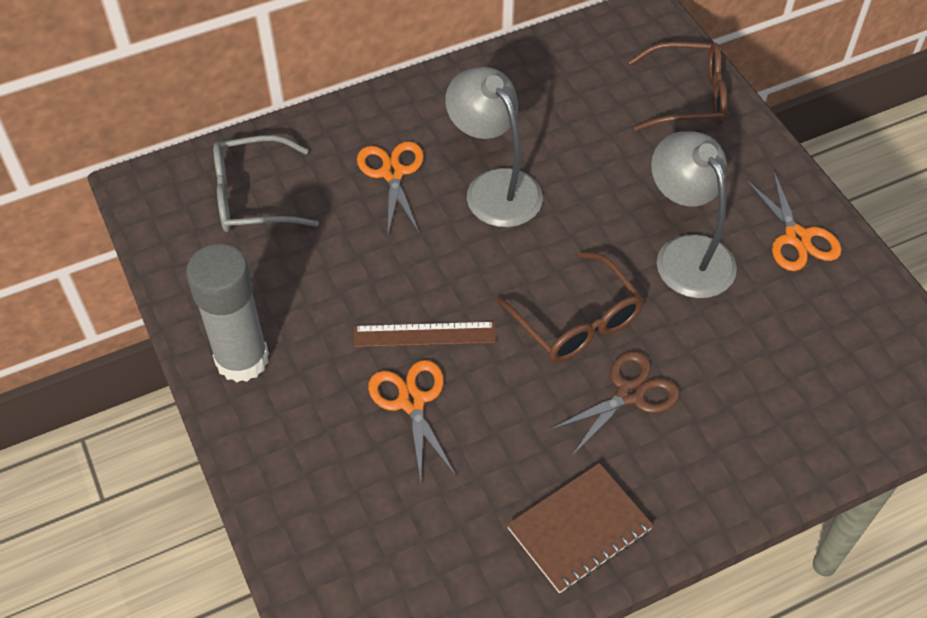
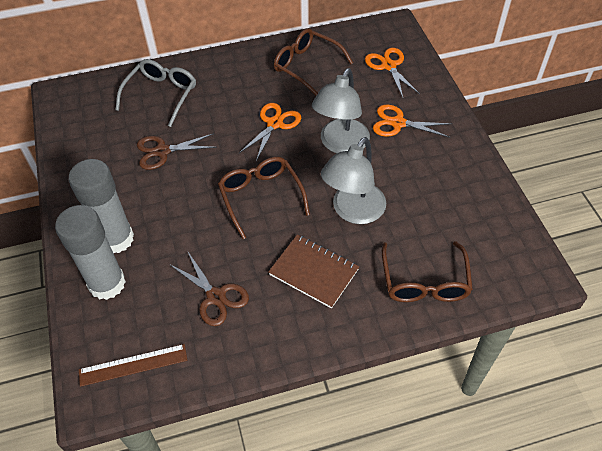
brown glasses: 2 -> 3
brown scissors: 1 -> 2
grey glue stick: 1 -> 2

